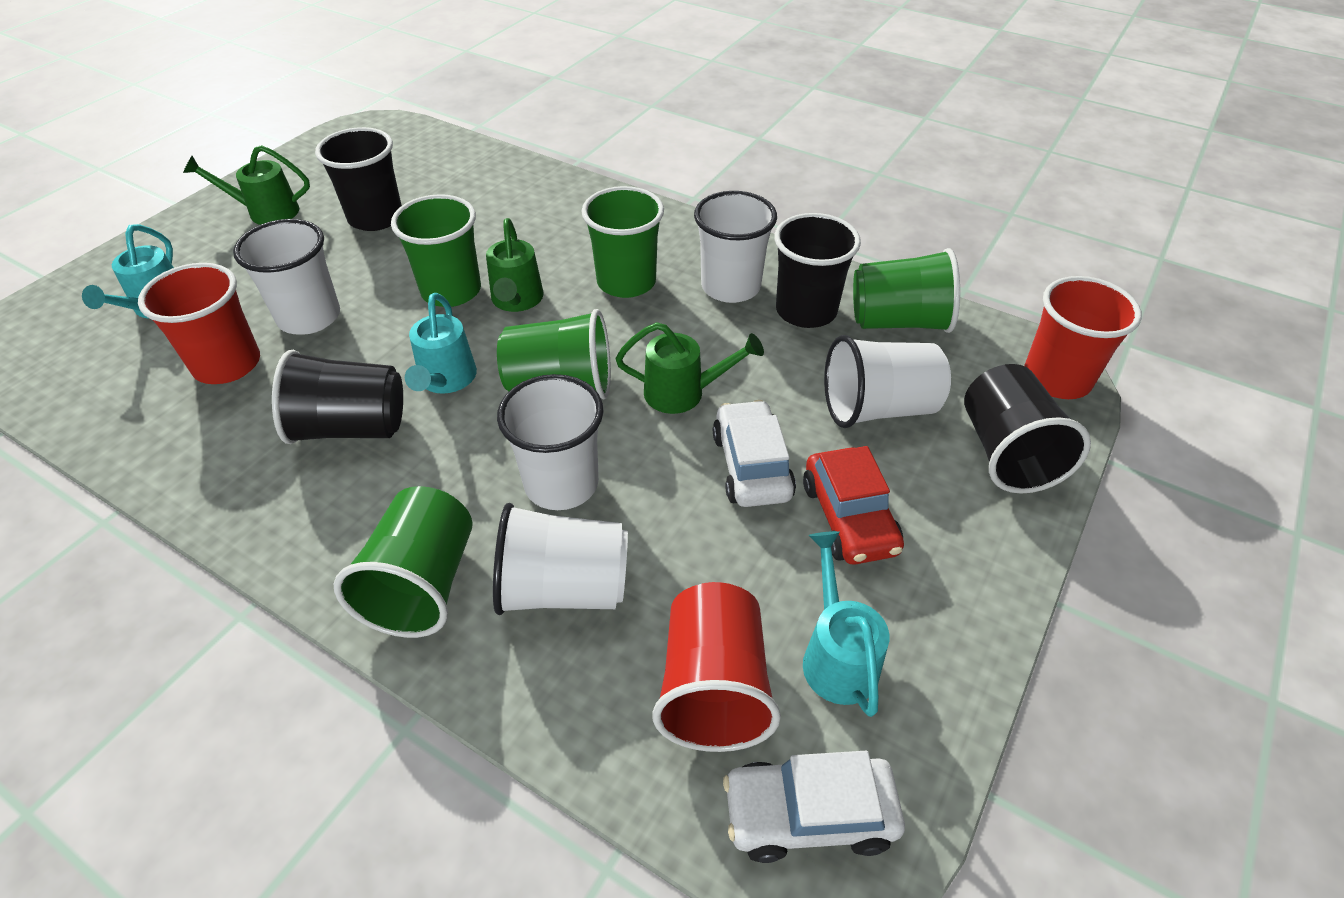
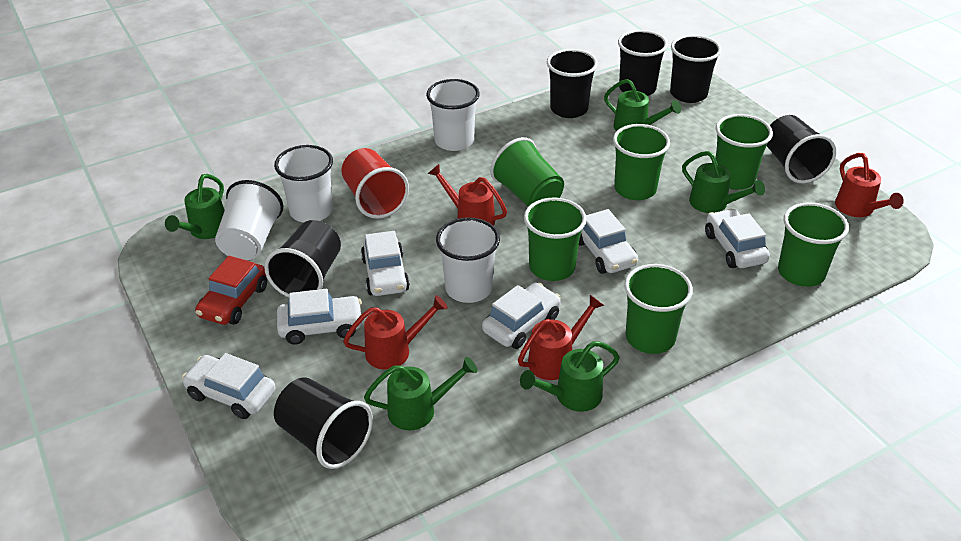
black cup: 4 -> 6
green cup: 5 -> 6
green watering can: 3 -> 5
red cup: 3 -> 1
red watering can: 0 -> 4
turquoise watering can: 3 -> 0
white car: 2 -> 6
white cup: 5 -> 4

